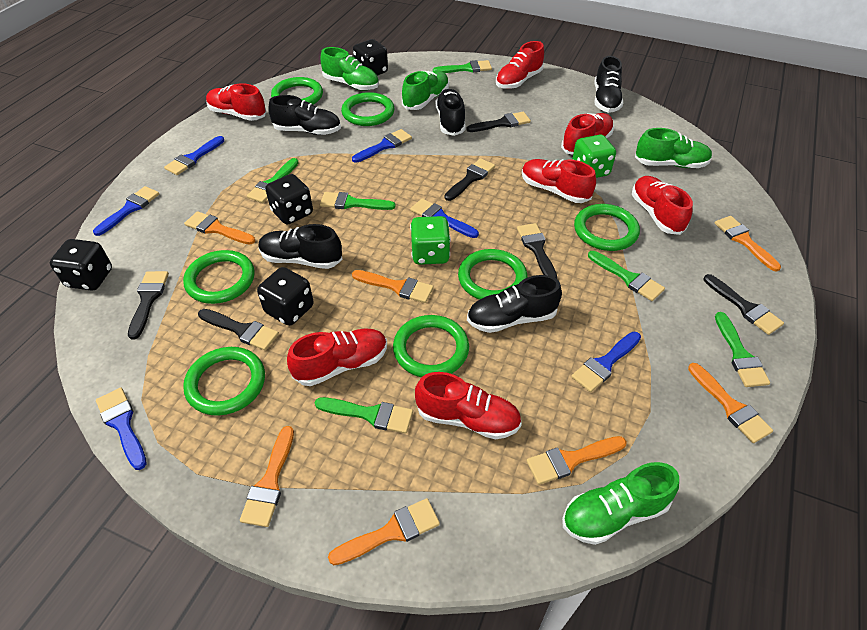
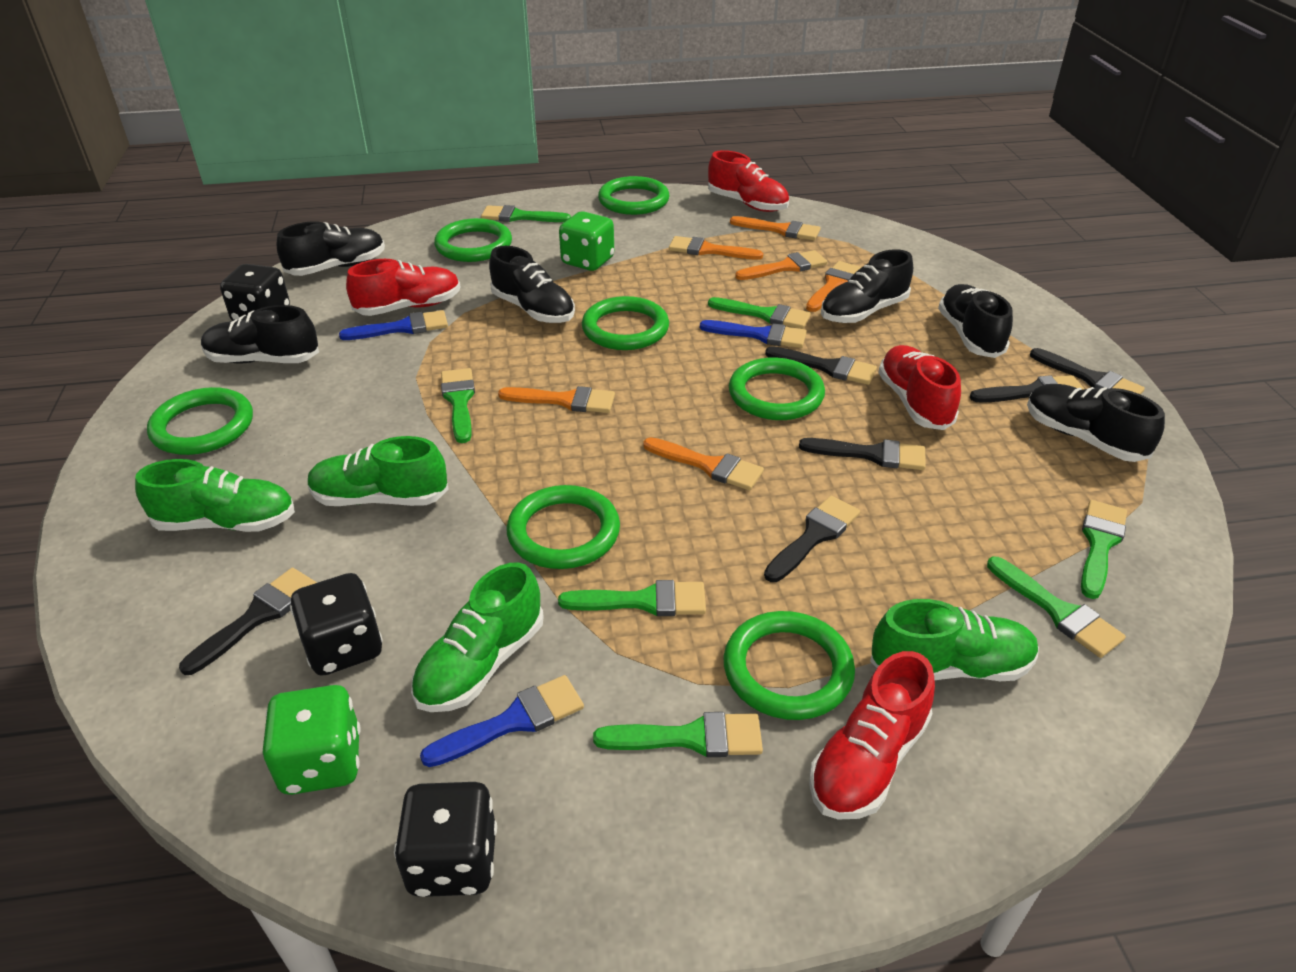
black dice: 4 -> 3
black shoe: 5 -> 6
blue brush: 6 -> 3
green brush: 6 -> 7
orange brush: 7 -> 6
red shoe: 7 -> 4

